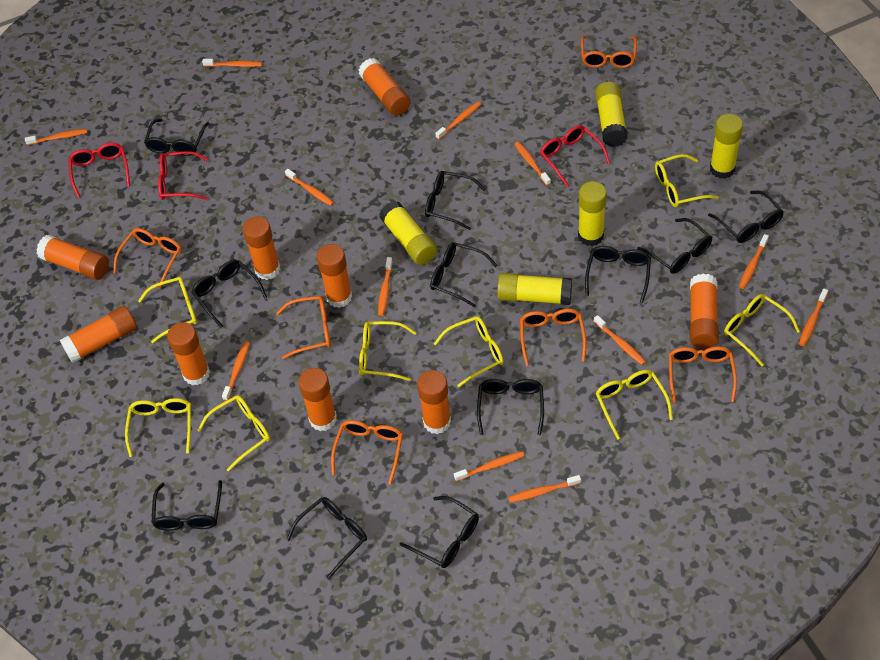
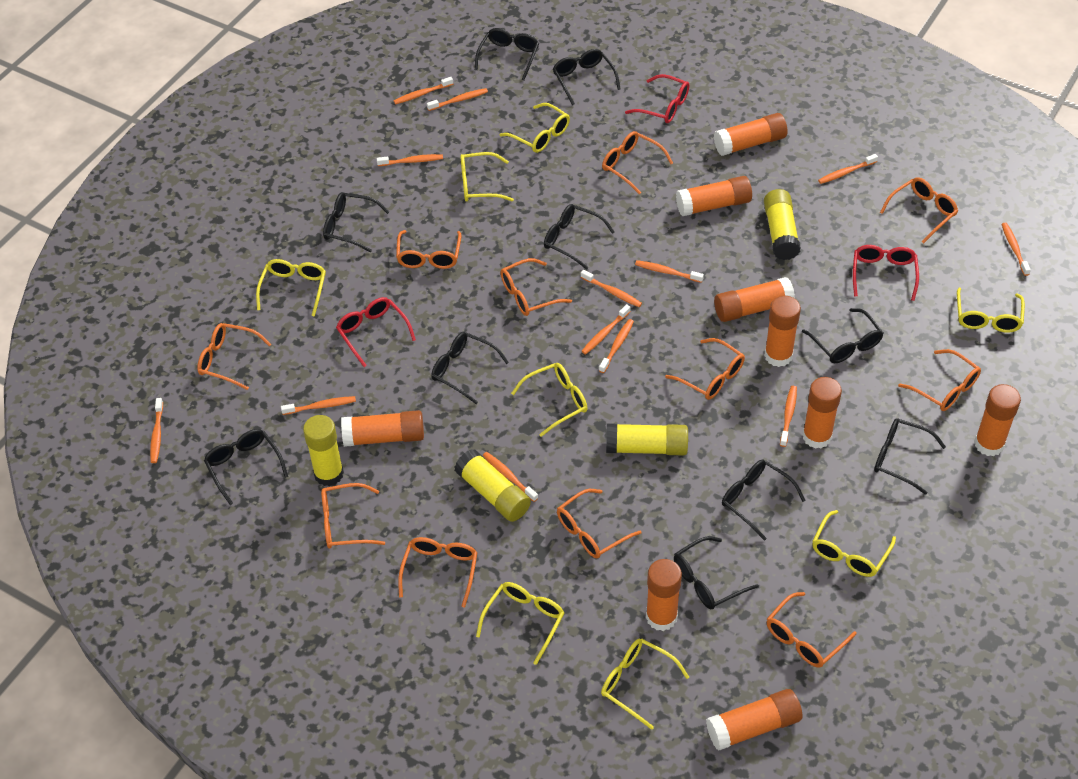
black glasses: 11 -> 10
orange glasses: 6 -> 11
orange toothbrush: 12 -> 13
yellow glue stick: 5 -> 4

